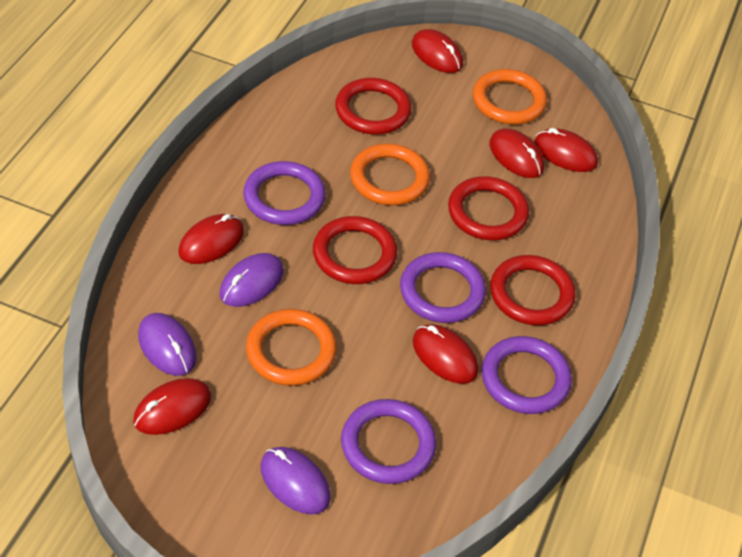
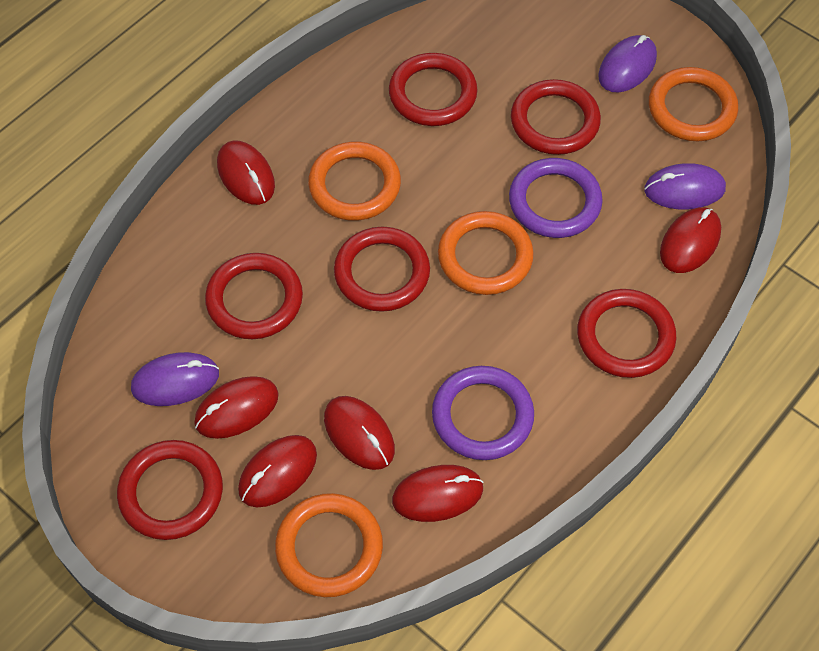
orange ring: 3 -> 4
purple ring: 4 -> 2
red ring: 4 -> 6

